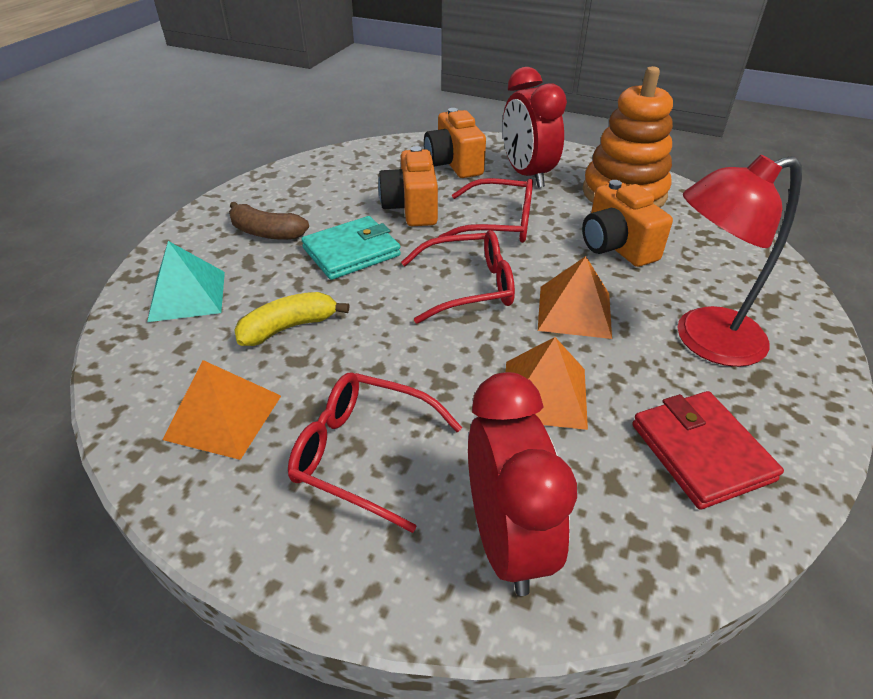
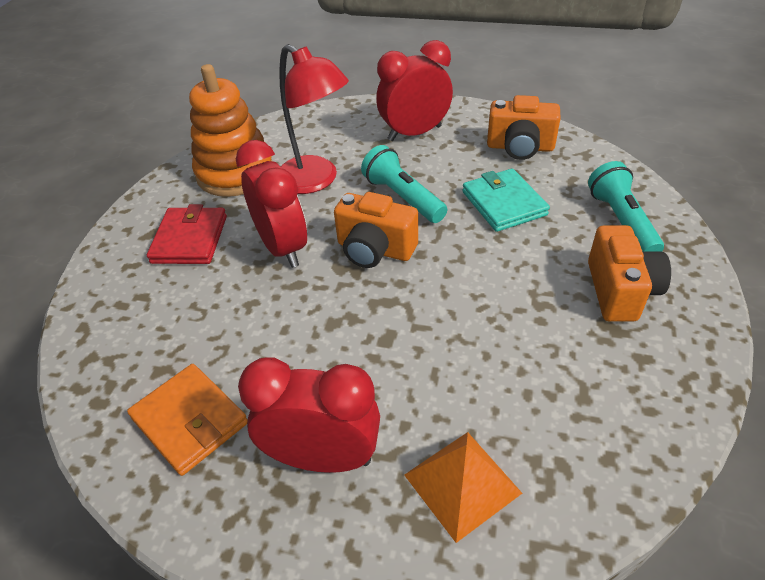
brown banana: 1 -> 0
orange pyramid: 3 -> 1
orange wallet: 0 -> 1
red clock: 2 -> 3
red glasses: 3 -> 0
turquoise flashlight: 0 -> 2
turquoise pyramid: 1 -> 0
yellow banana: 1 -> 0

